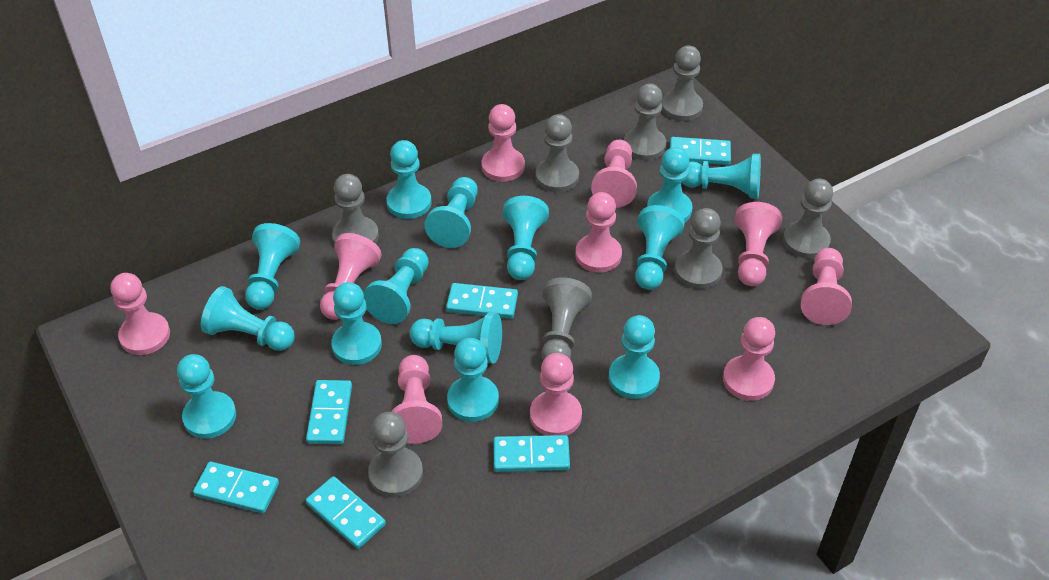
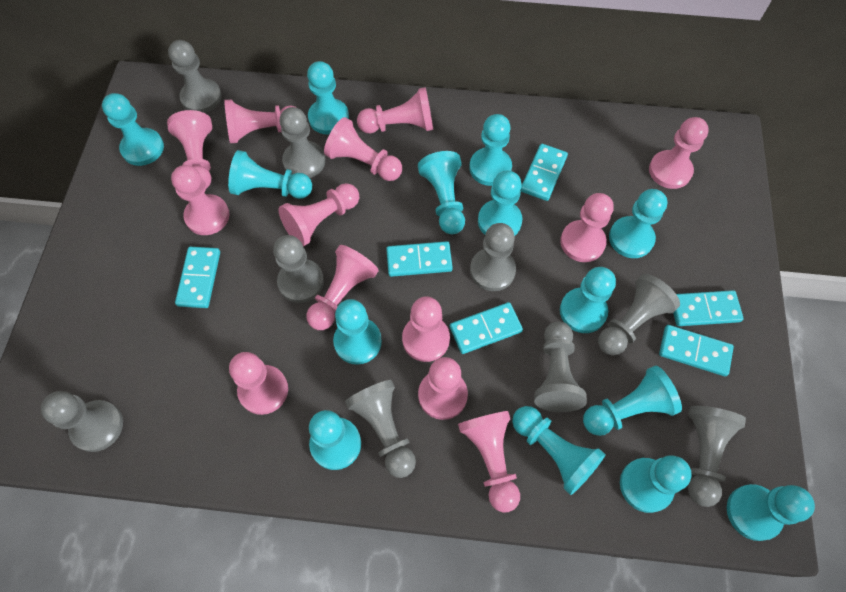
grey pawn: 8 -> 9
pink pawn: 10 -> 13

